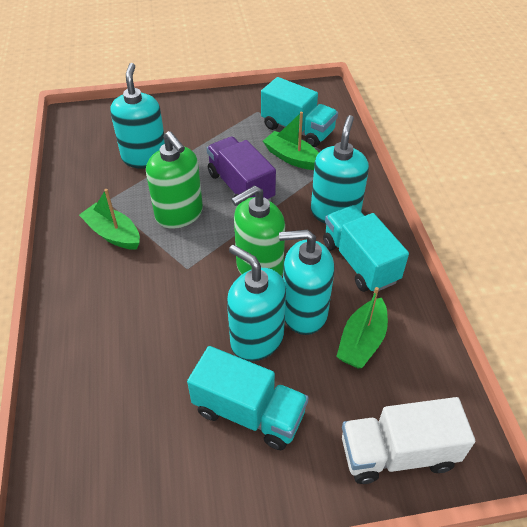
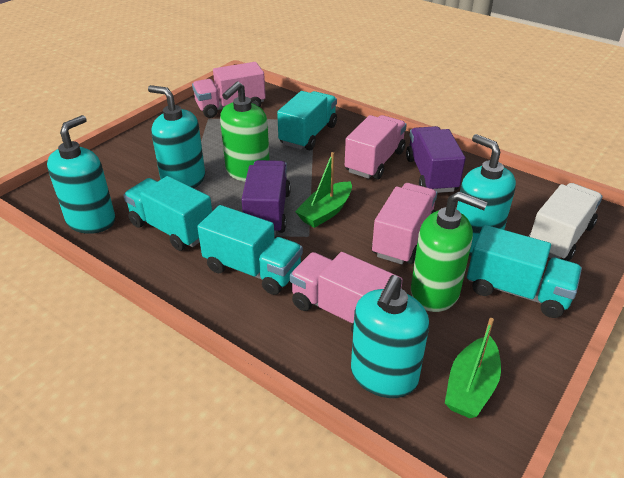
green boat: 3 -> 2
pink truck: 0 -> 4
purple truck: 1 -> 2
turquoise truck: 3 -> 4

